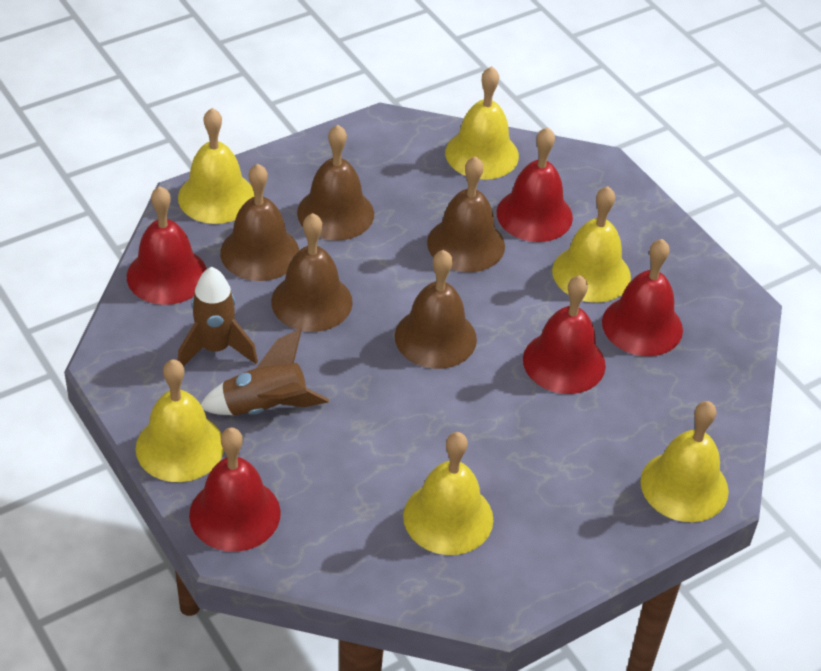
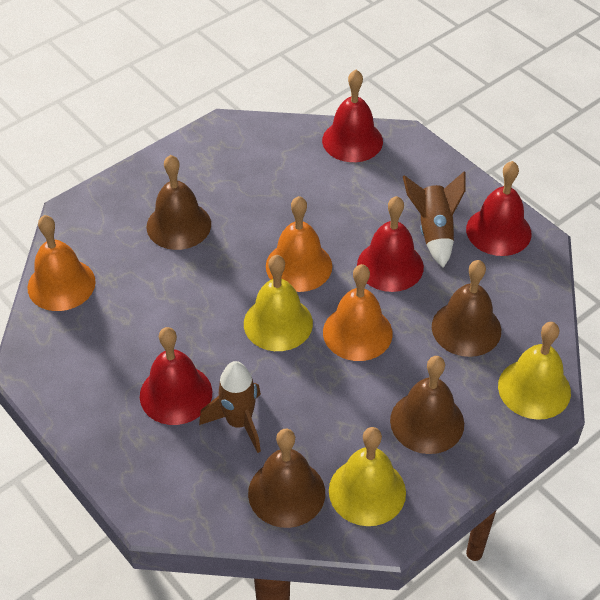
brown bell: 5 -> 4
orange bell: 0 -> 3
red bell: 5 -> 4
yellow bell: 6 -> 3

